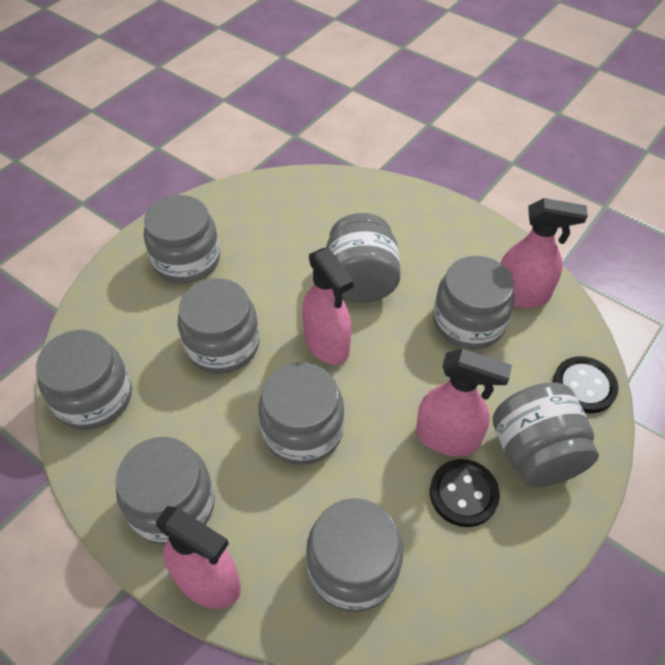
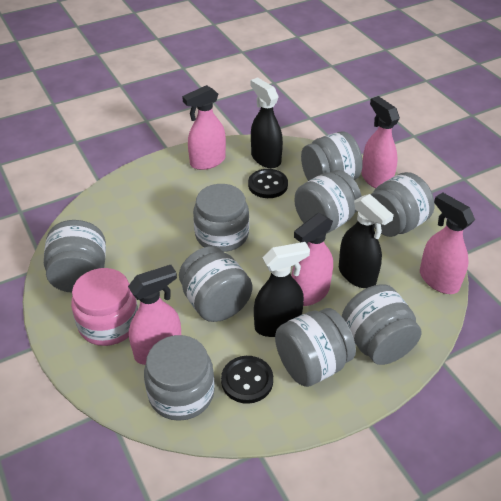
black spray bottle: 0 -> 3
pink jar: 0 -> 1
pink spray bottle: 4 -> 5

